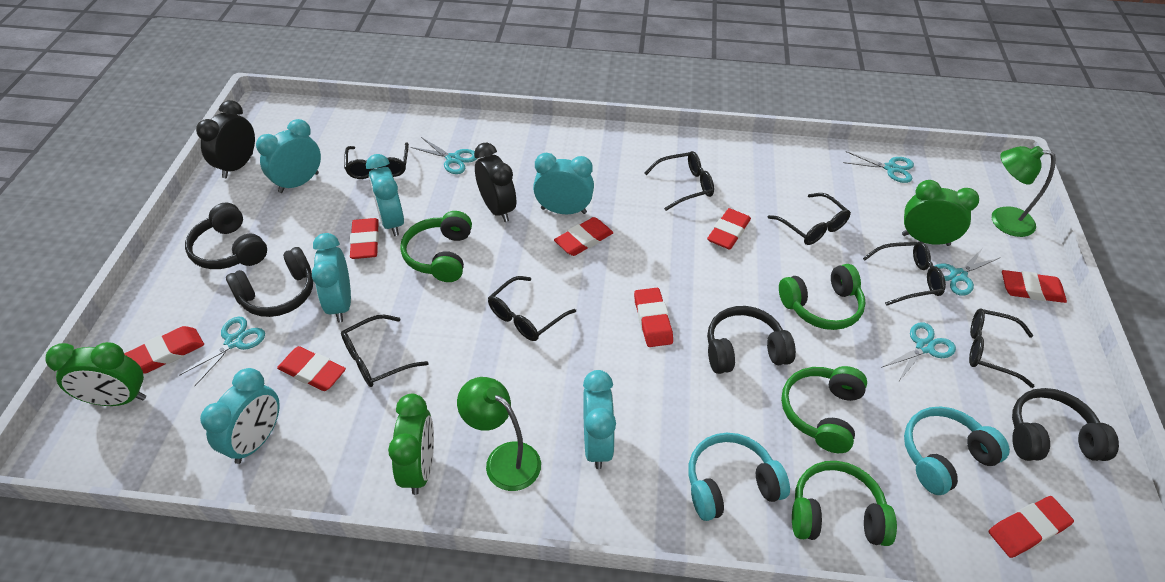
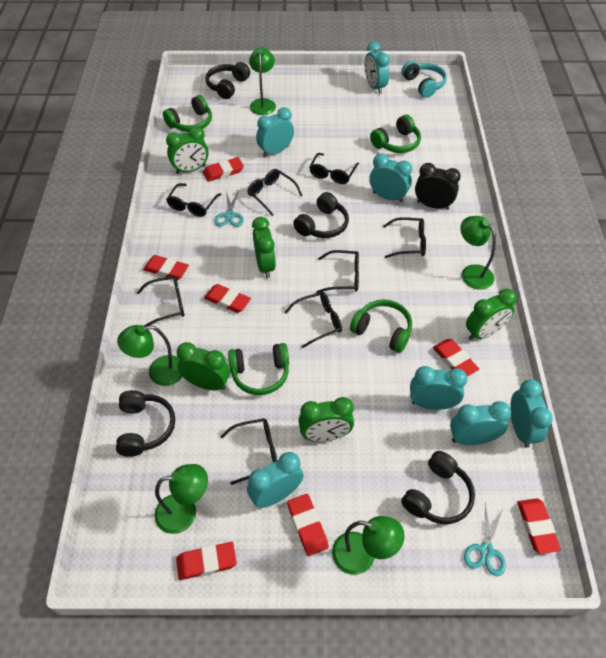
black clock: 2 -> 1
black glasses: 7 -> 8
green clock: 3 -> 5
green lamp: 2 -> 5
red eraser: 8 -> 7
turquoise clock: 6 -> 7
turquoise headphones: 2 -> 1
turquoise scissors: 5 -> 2

